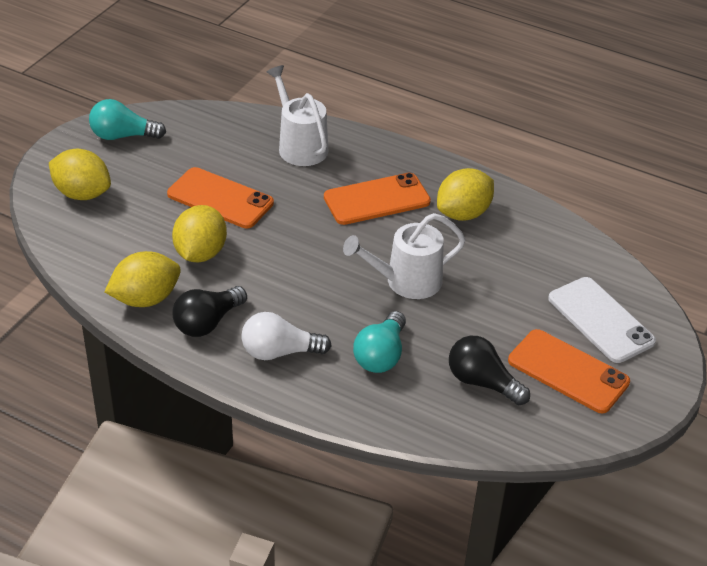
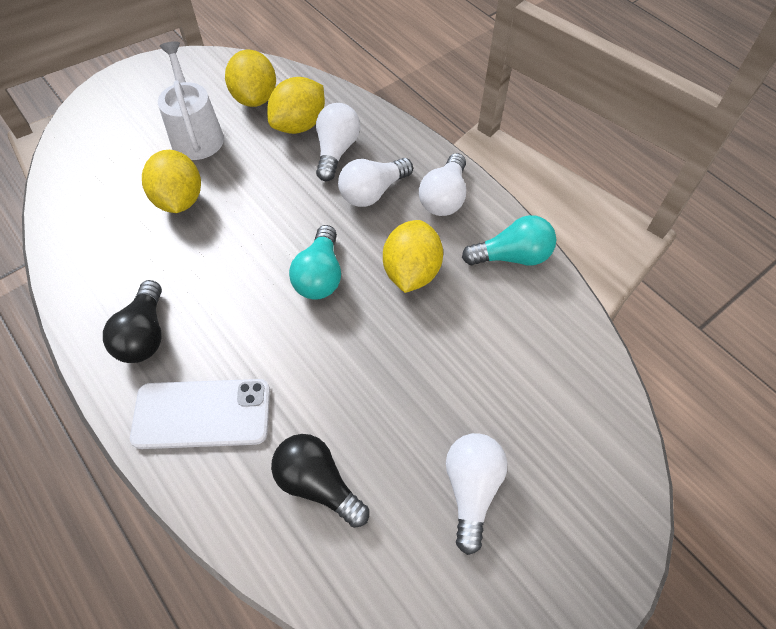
orange phone: 3 -> 0
white light bulb: 1 -> 4
white watering can: 2 -> 1

